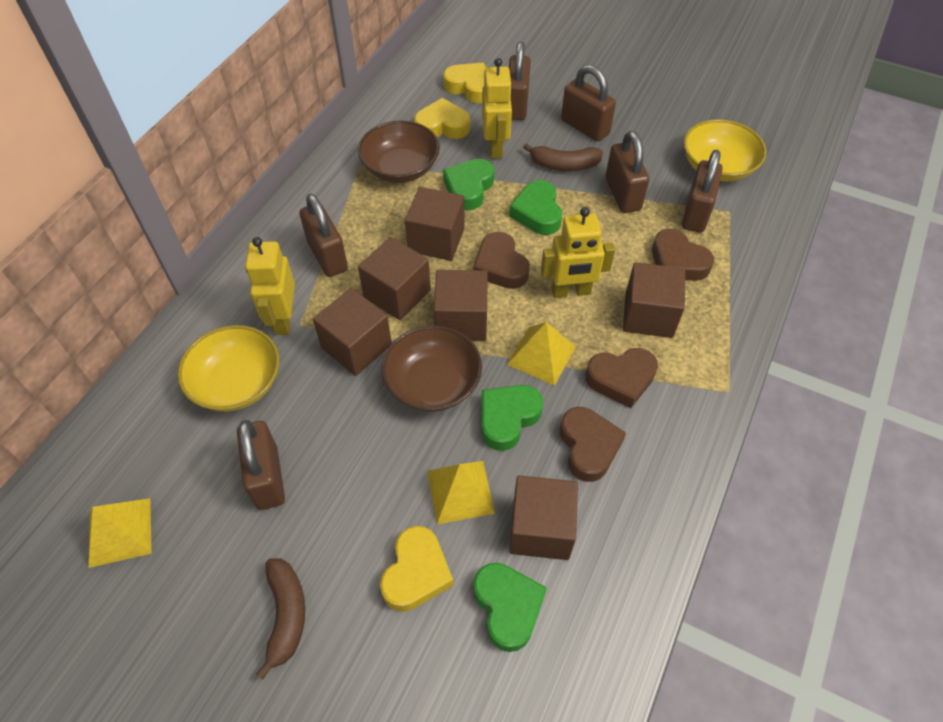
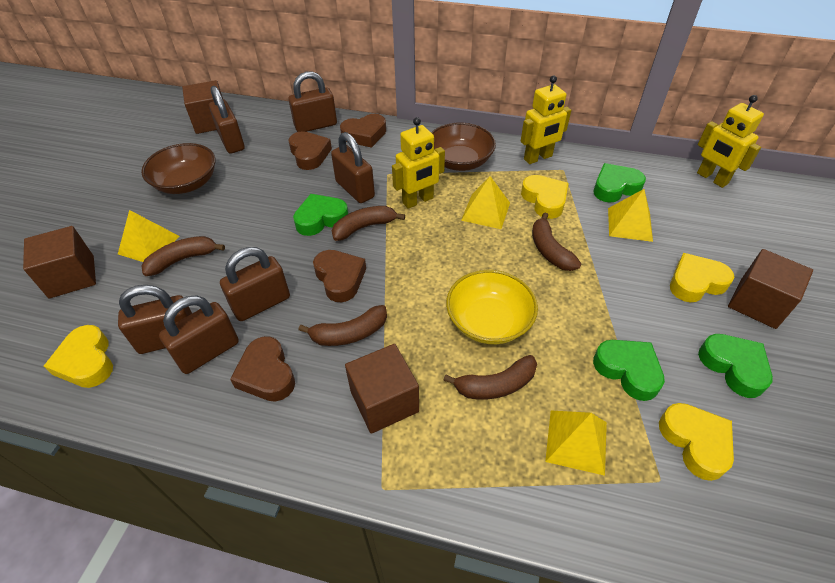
brown banana: 2 -> 5
brown cube: 6 -> 4
yellow bowl: 2 -> 1
yellow heart: 3 -> 4
yellow pyramid: 3 -> 4

